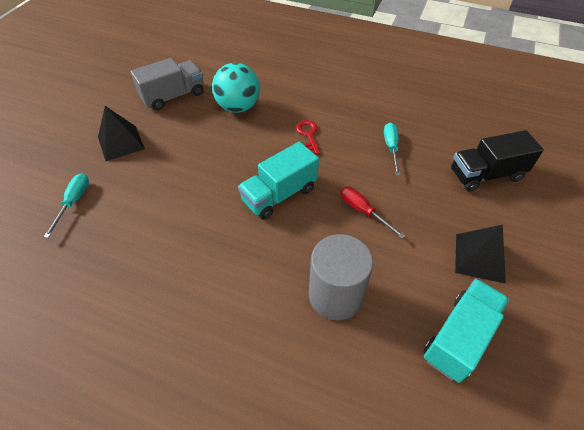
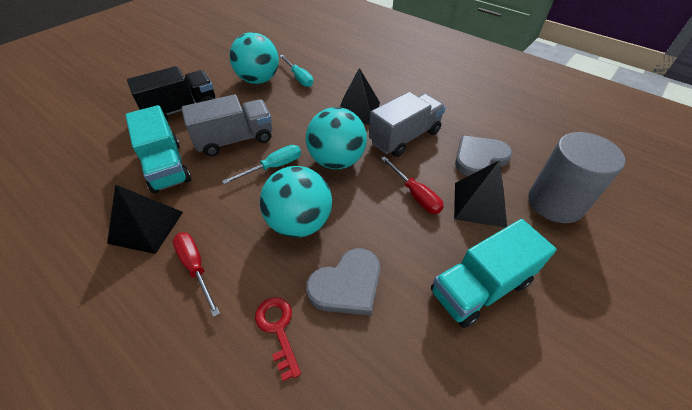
black pyramid: 2 -> 3
grey heart: 0 -> 2
grey truck: 1 -> 2
red screwdriver: 1 -> 2
turquoise ball: 1 -> 3

